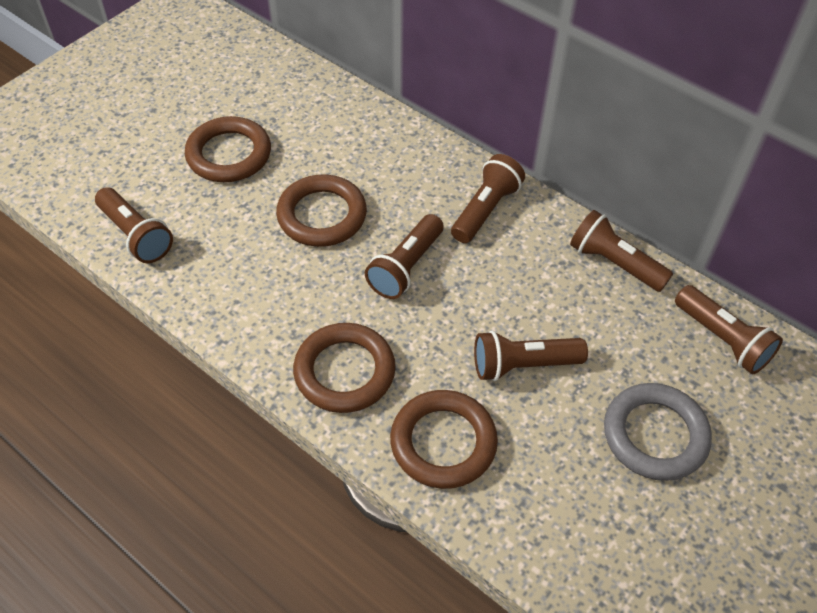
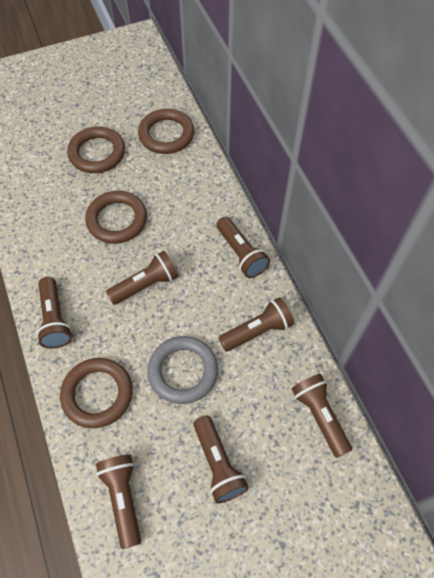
brown flashlight: 6 -> 7

